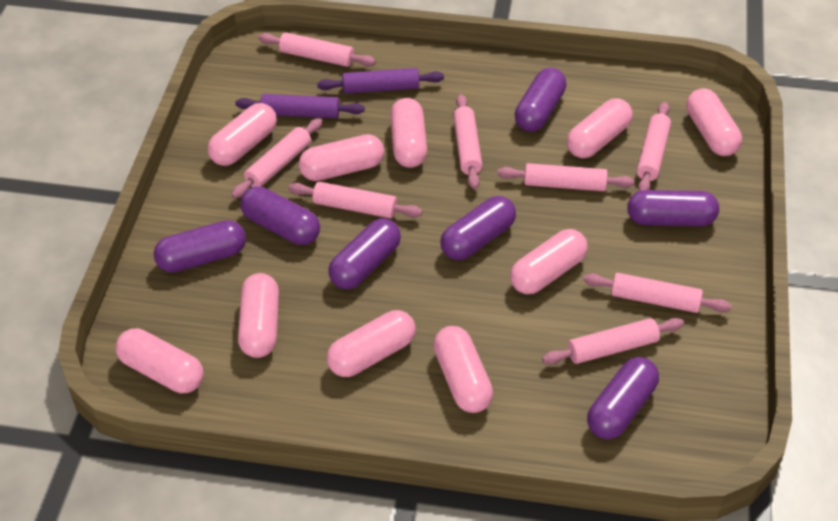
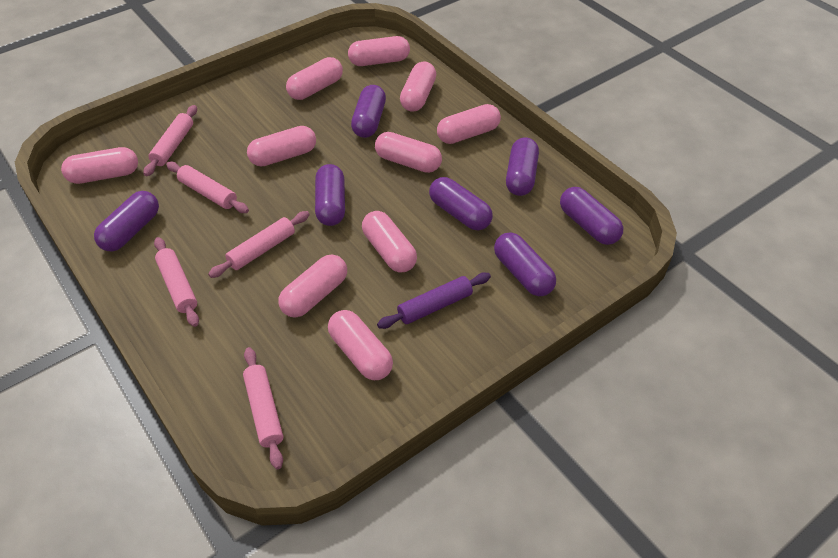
pink rolling pin: 8 -> 5
purple rolling pin: 2 -> 1

